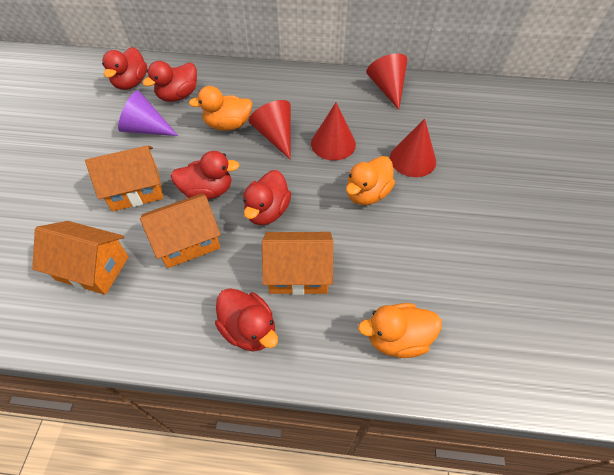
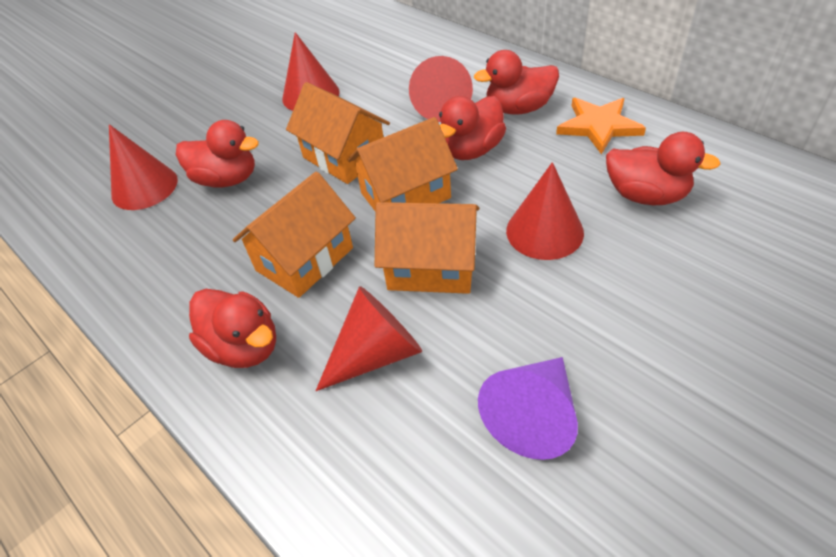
orange duck: 3 -> 0
orange star: 0 -> 1
red cone: 4 -> 5

